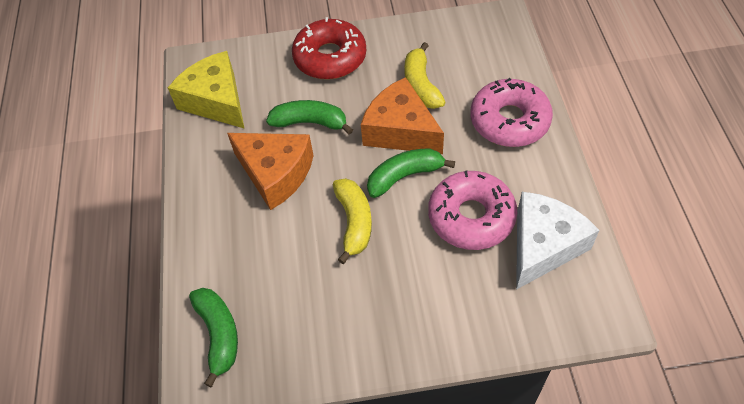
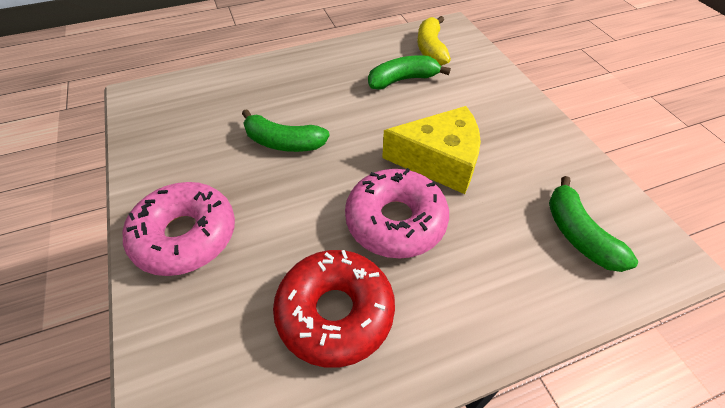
orange cheese: 2 -> 0
white cheese: 1 -> 0
yellow banana: 2 -> 1

